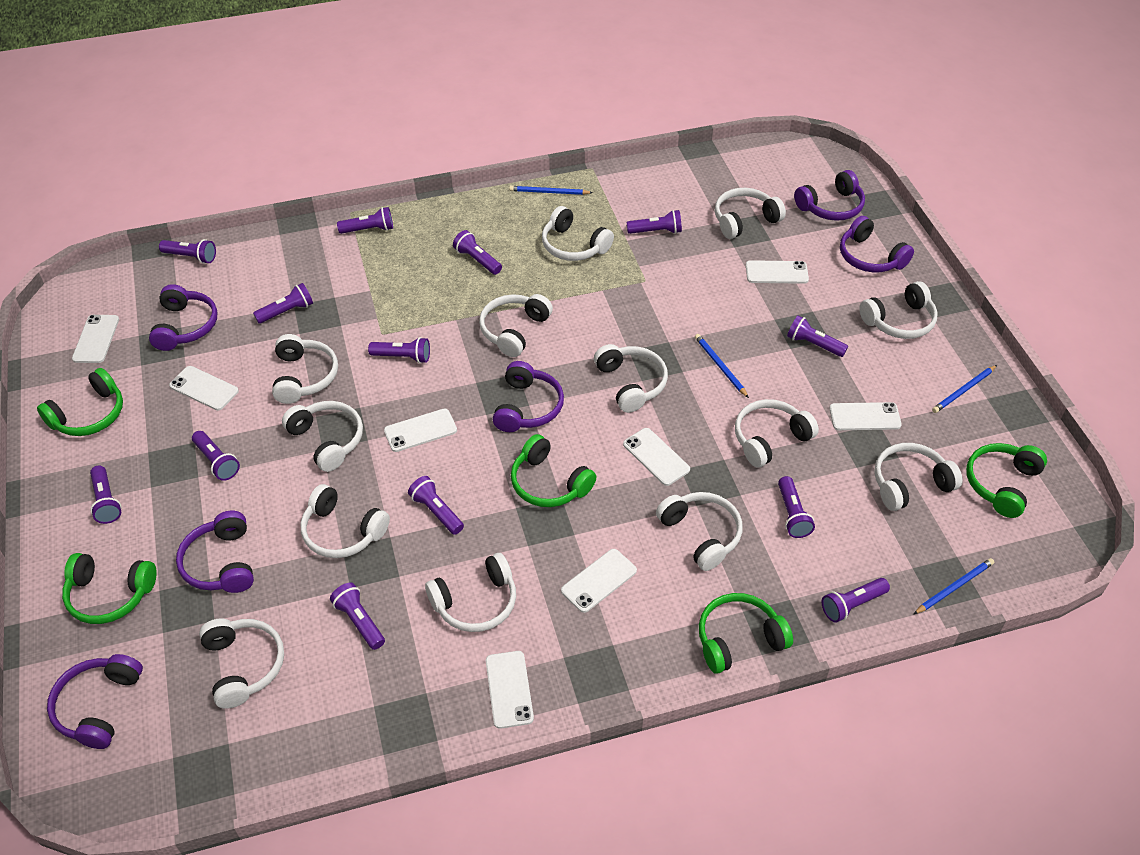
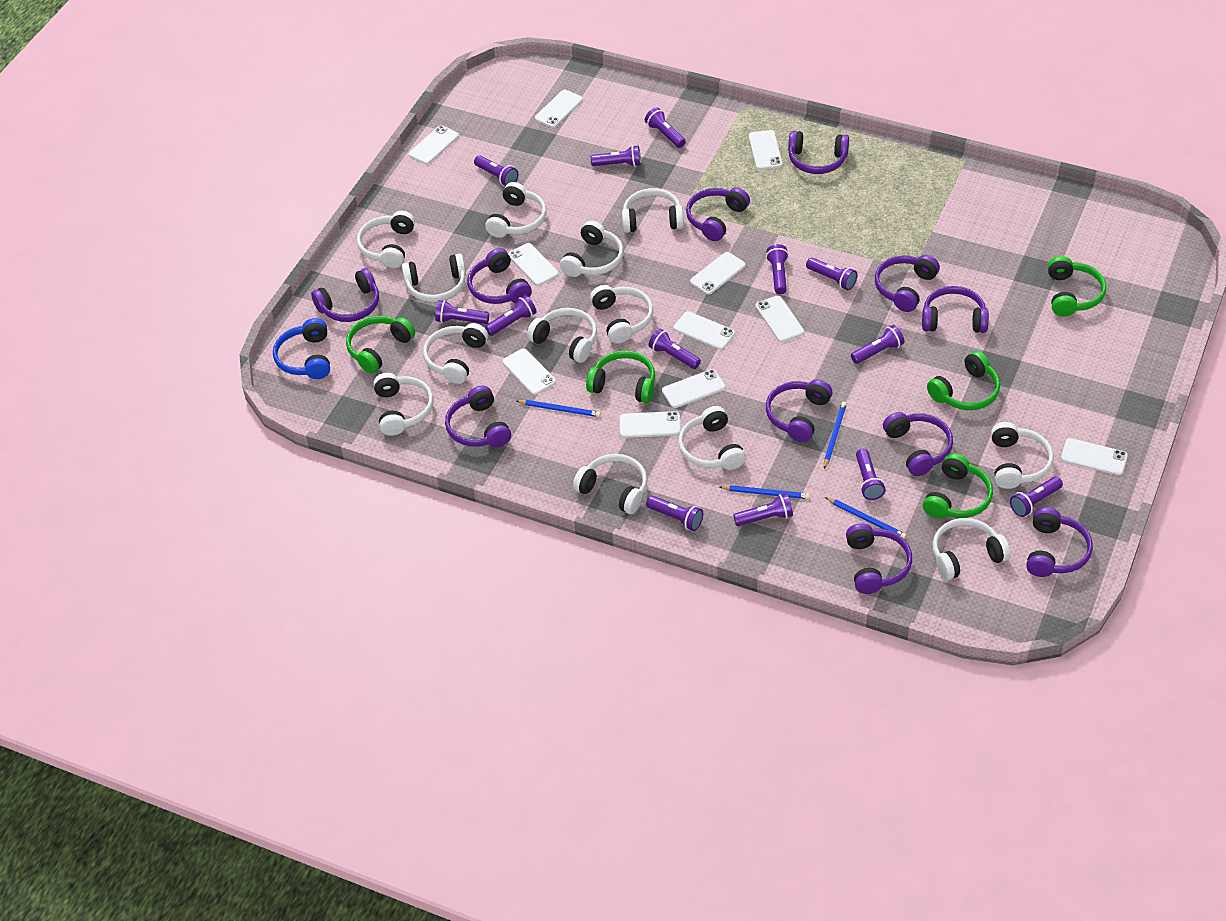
blue headphones: 0 -> 1
purple headphones: 6 -> 11
white phone: 8 -> 11

